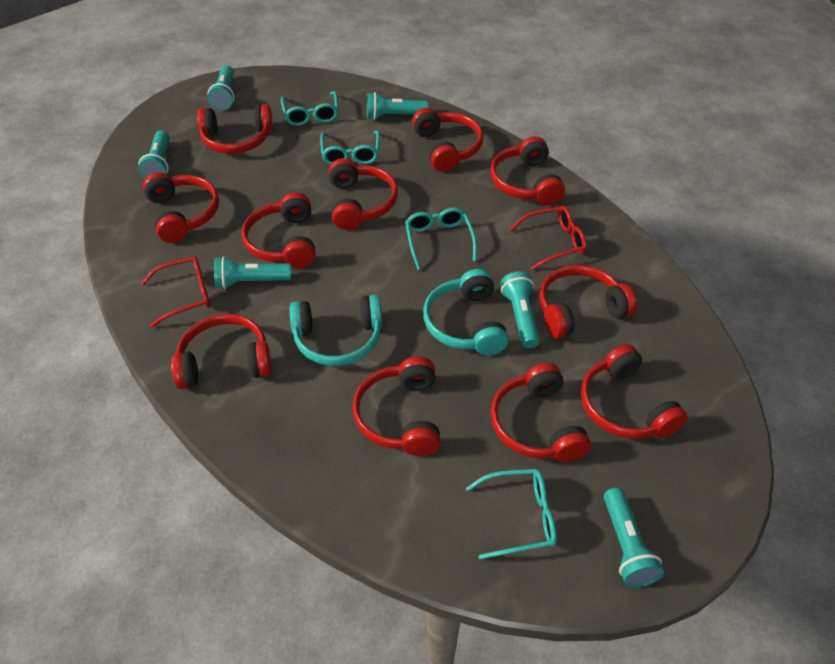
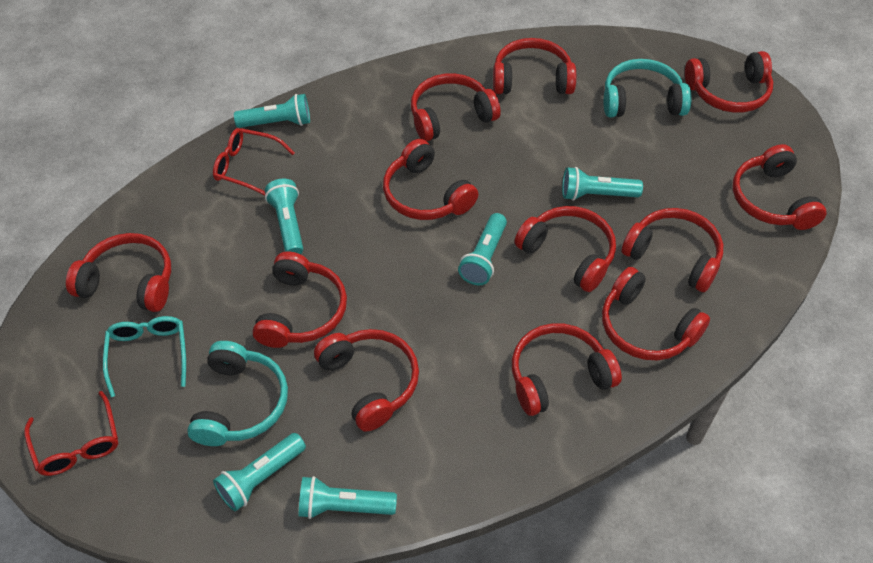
red headphones: 11 -> 12
turquoise glasses: 4 -> 1

